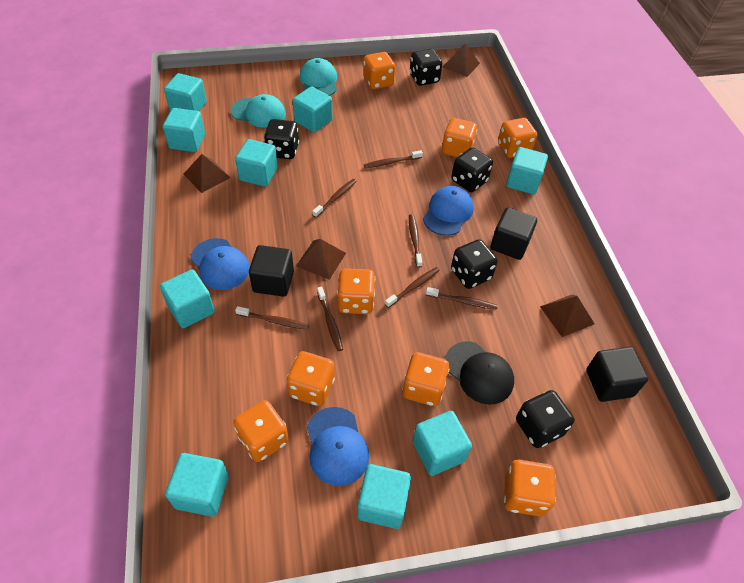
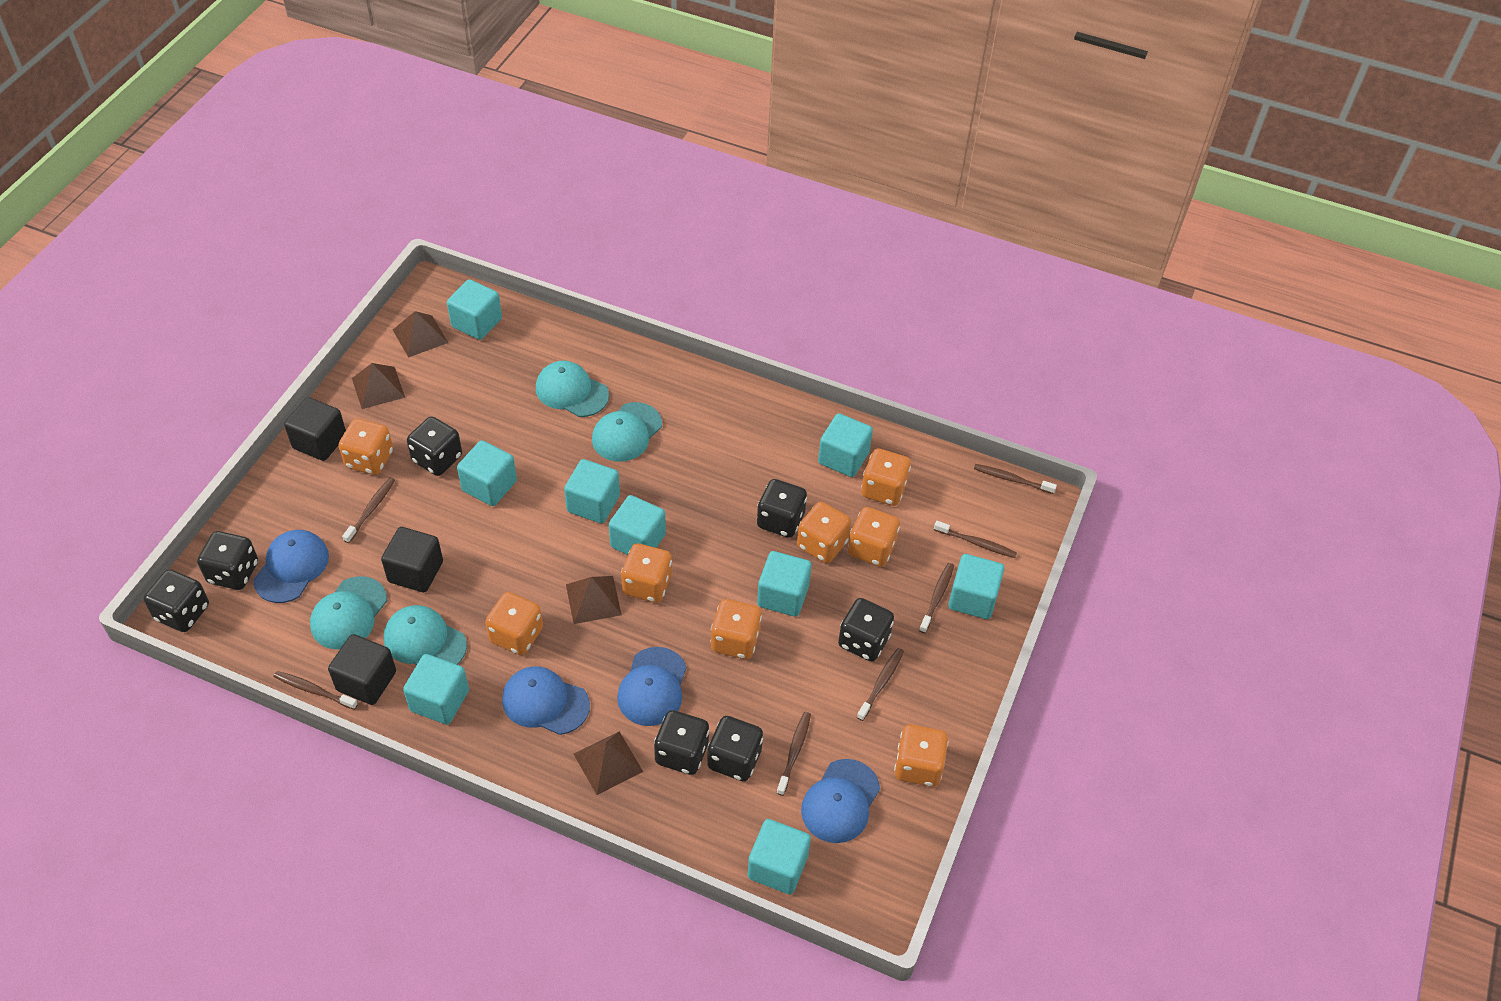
black cap: 1 -> 0
black dice: 5 -> 7
blue cap: 3 -> 4
turquoise cap: 2 -> 4

